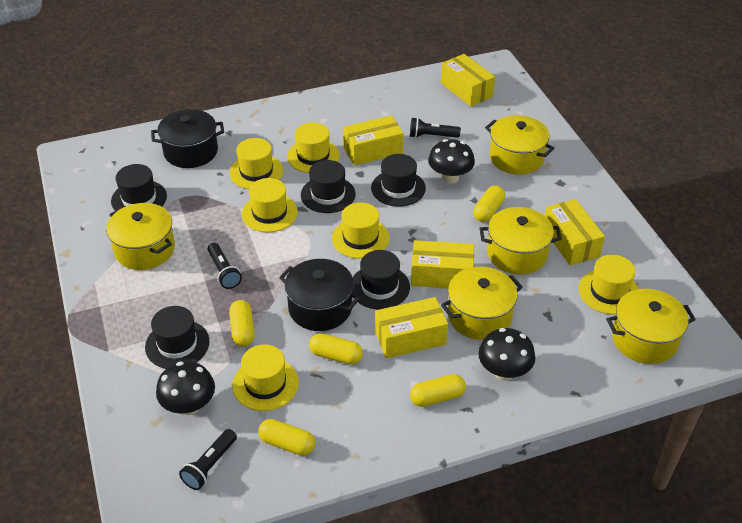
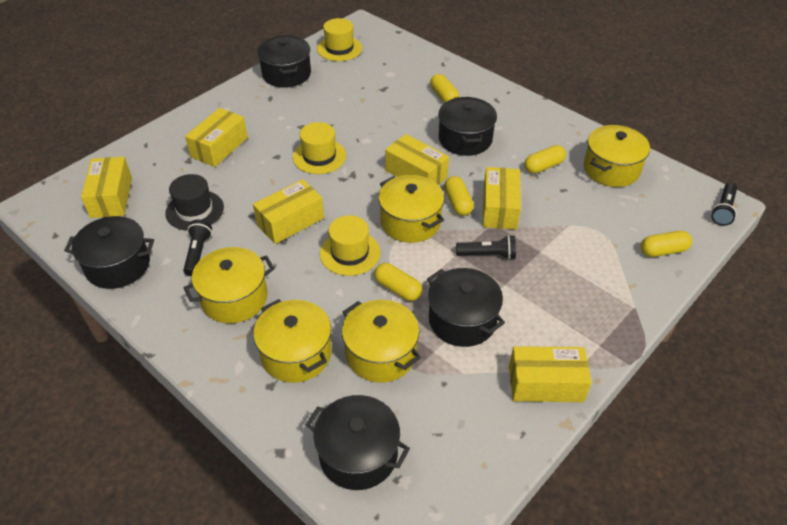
black hat: 5 -> 1
black mushroom: 3 -> 0
black pot: 2 -> 5
yellow box: 5 -> 6
yellow hat: 6 -> 3

